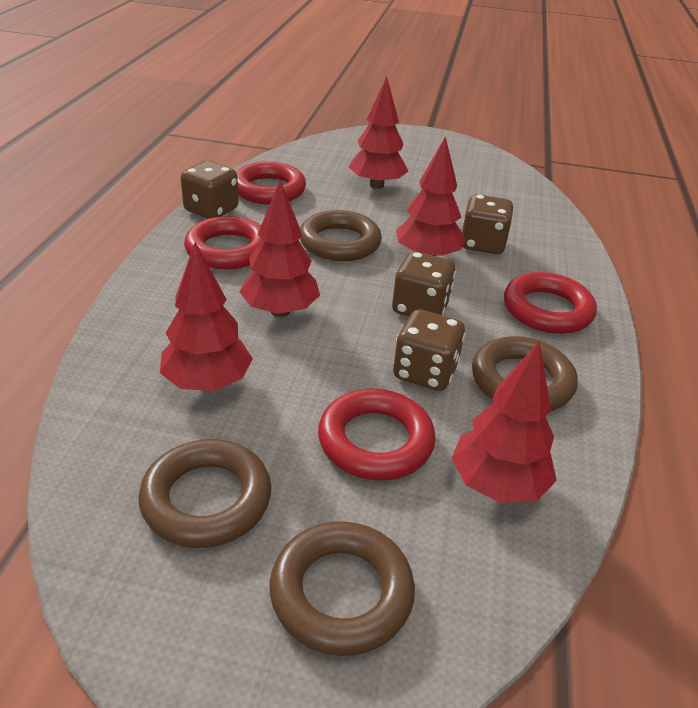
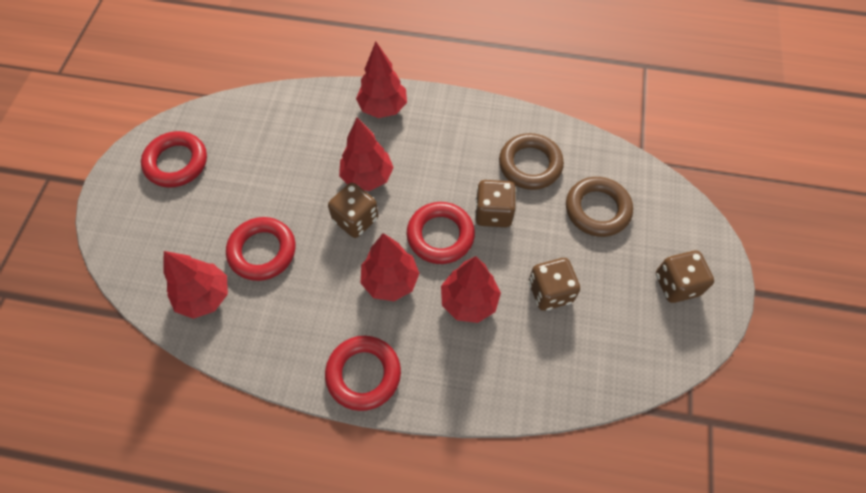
brown ring: 4 -> 2

